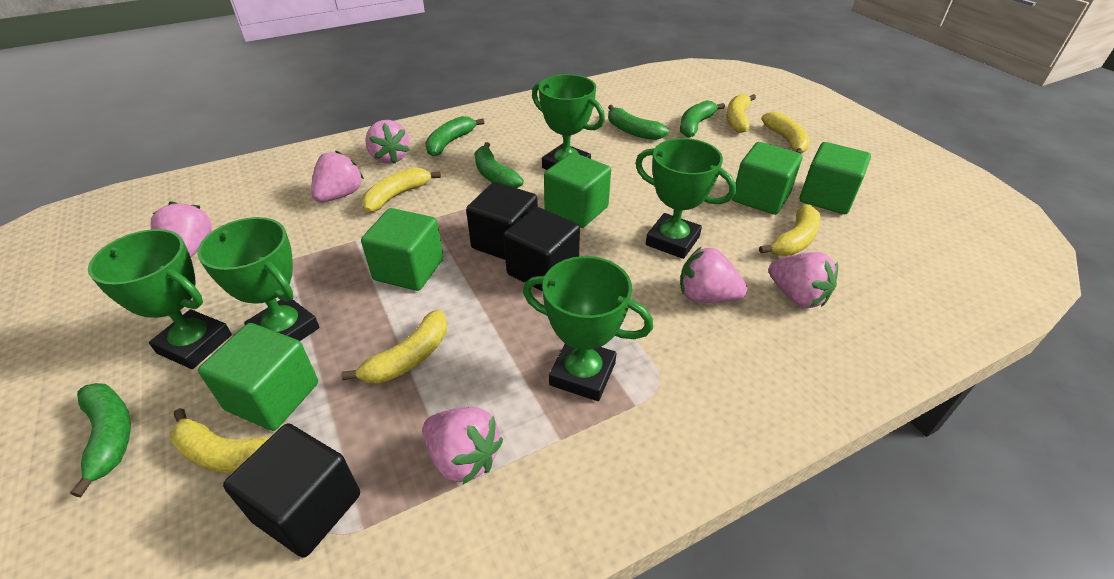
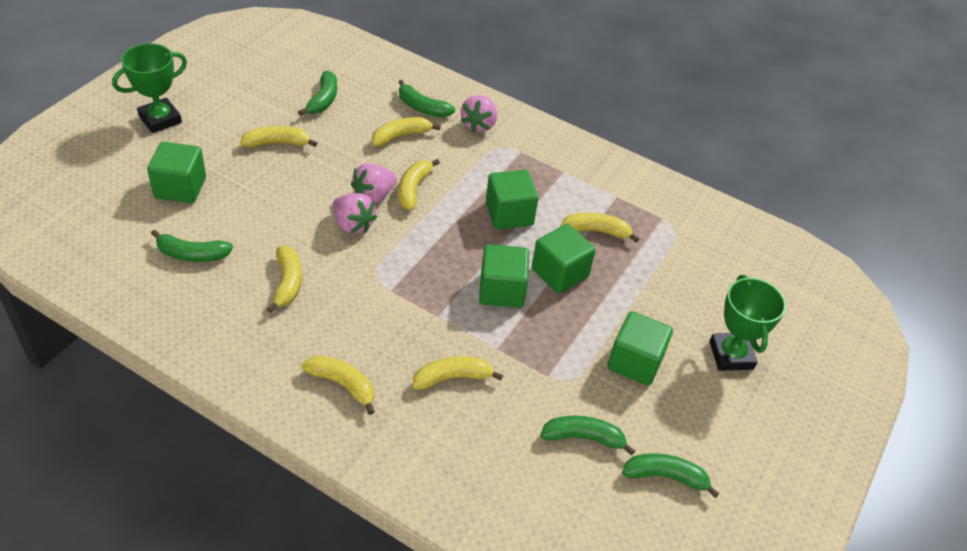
black cube: 3 -> 0
green trophy: 5 -> 2
pink strawberry: 6 -> 3
yellow banana: 6 -> 7

